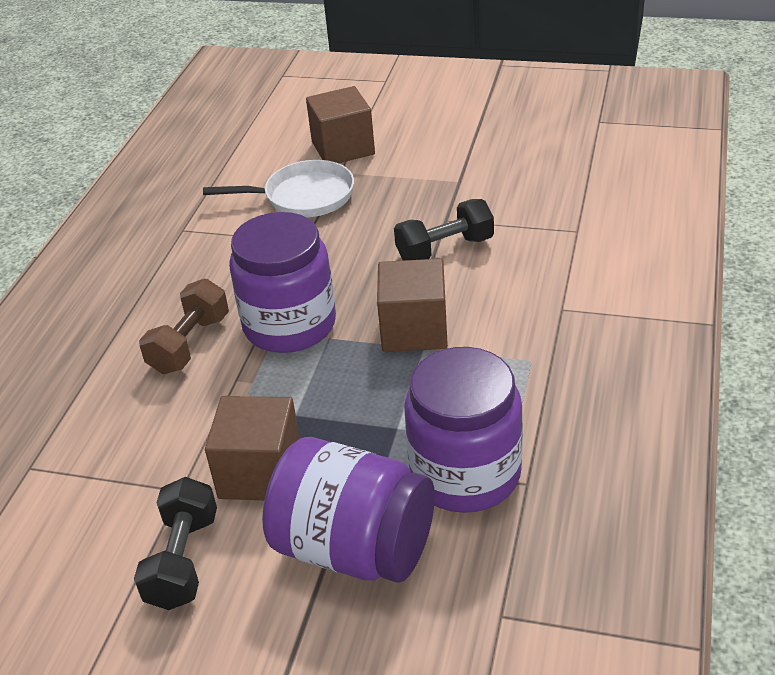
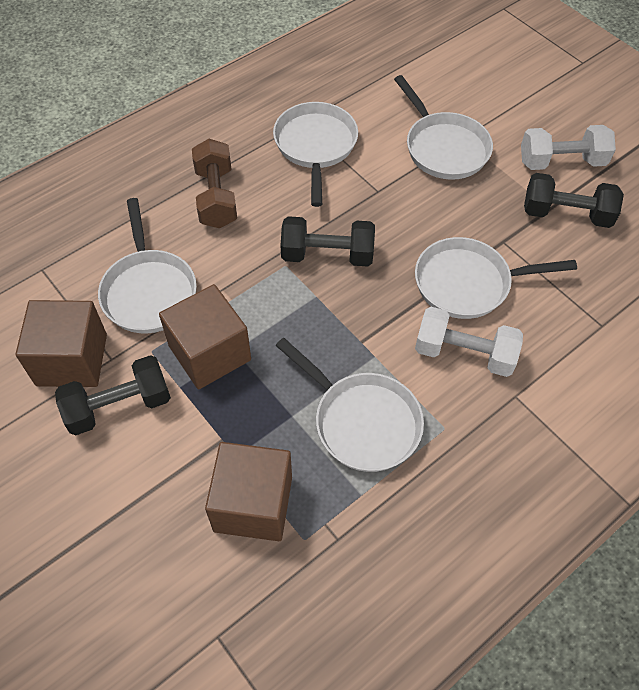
black dumbbell: 2 -> 3
purple jar: 3 -> 0
white dumbbell: 0 -> 2
white pan: 1 -> 5

